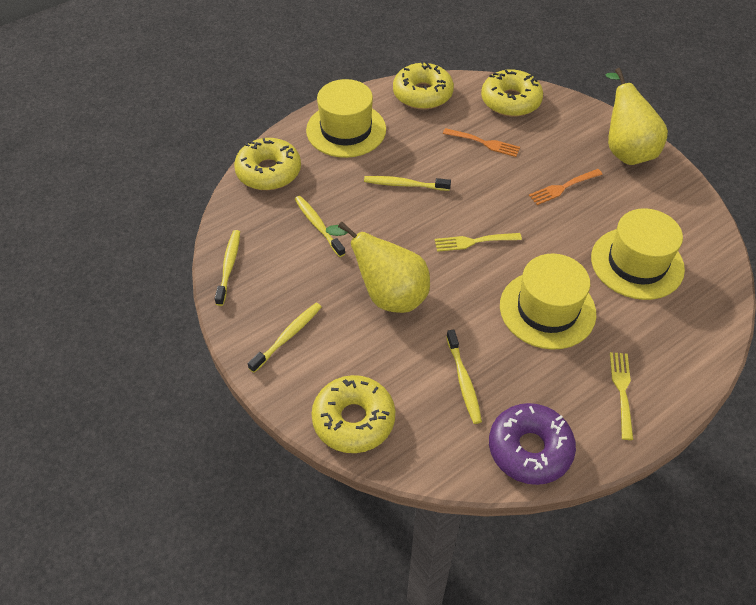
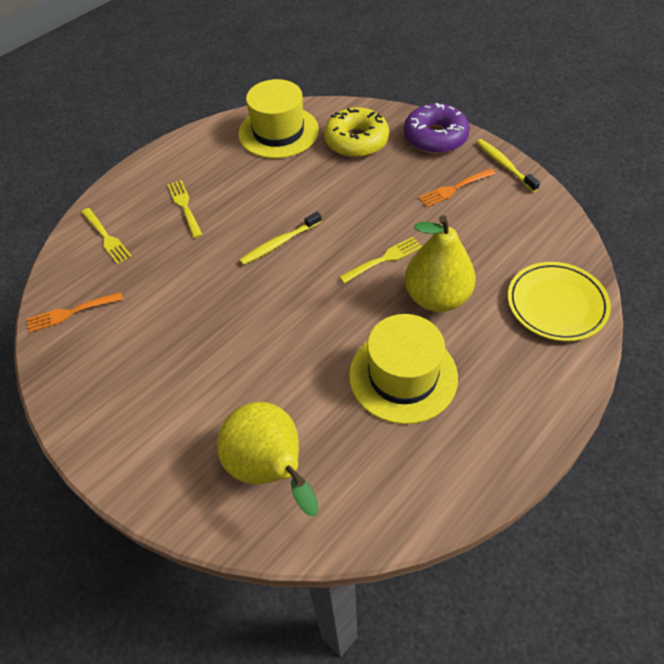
yellow donut: 4 -> 1
yellow fork: 2 -> 3
yellow hat: 3 -> 2
yellow plate: 0 -> 1
yellow toothbrush: 5 -> 2

